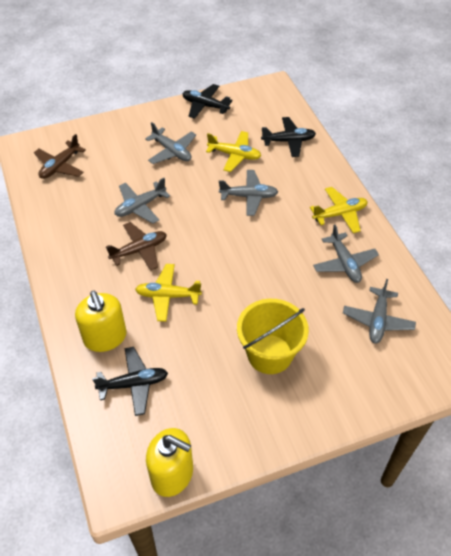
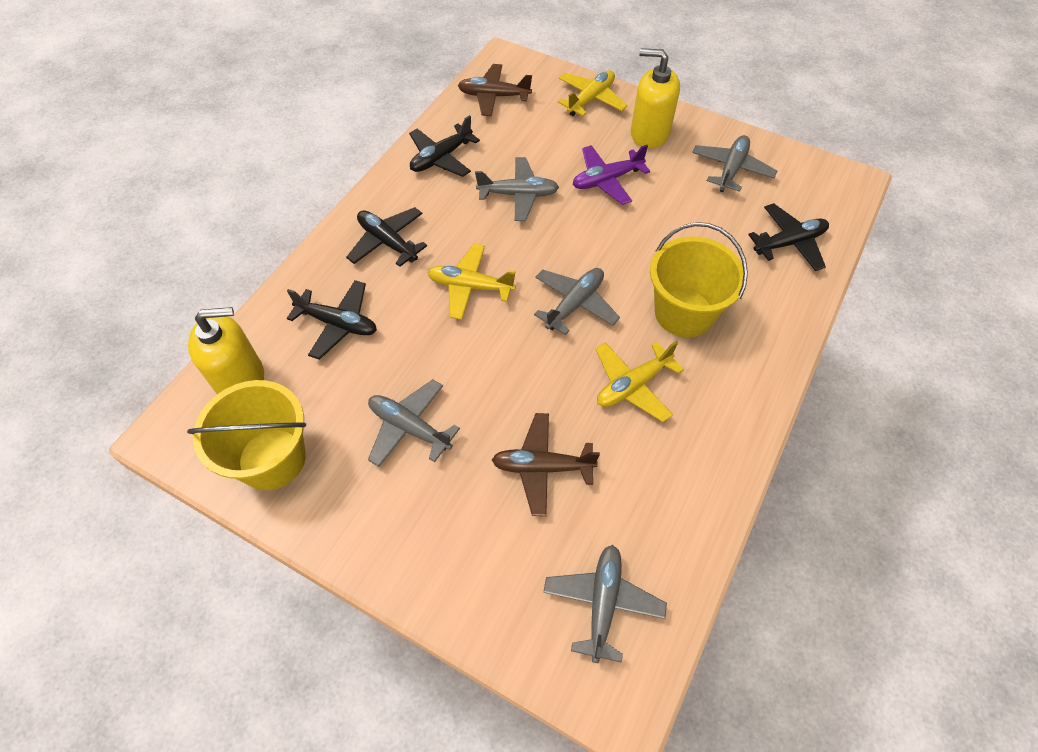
black plane: 3 -> 4
purple plane: 0 -> 1
yellow bucket: 1 -> 2

